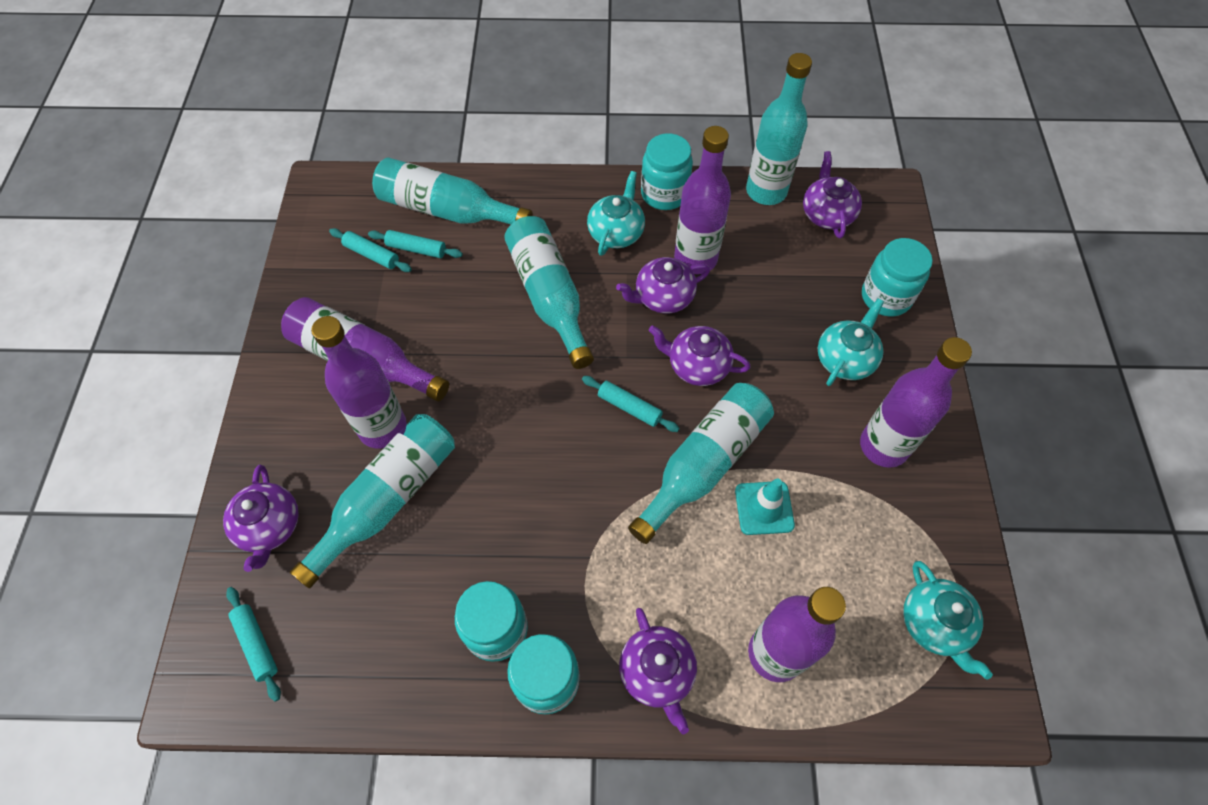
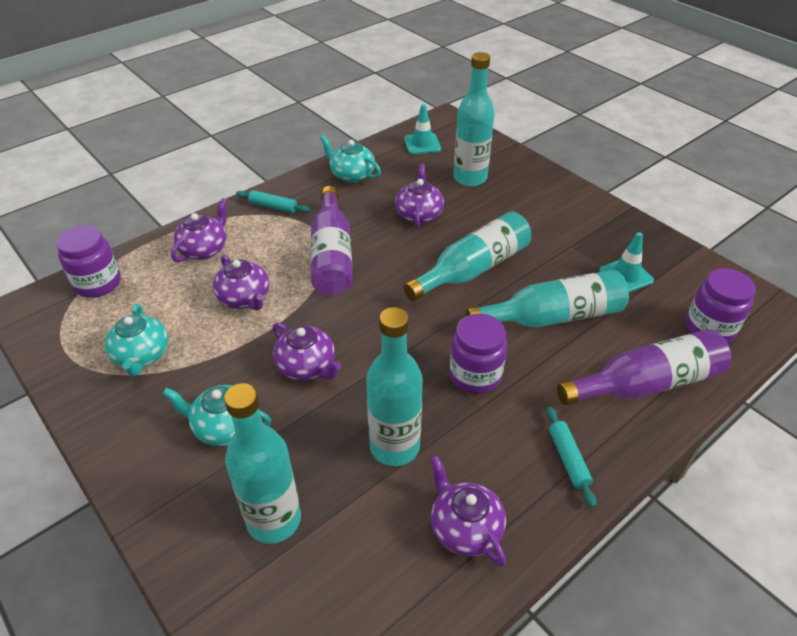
purple bottle: 5 -> 2
purple jar: 0 -> 3
turquoise jar: 4 -> 0
turquoise rolling pin: 4 -> 2
turquoise traffic cone: 1 -> 2

